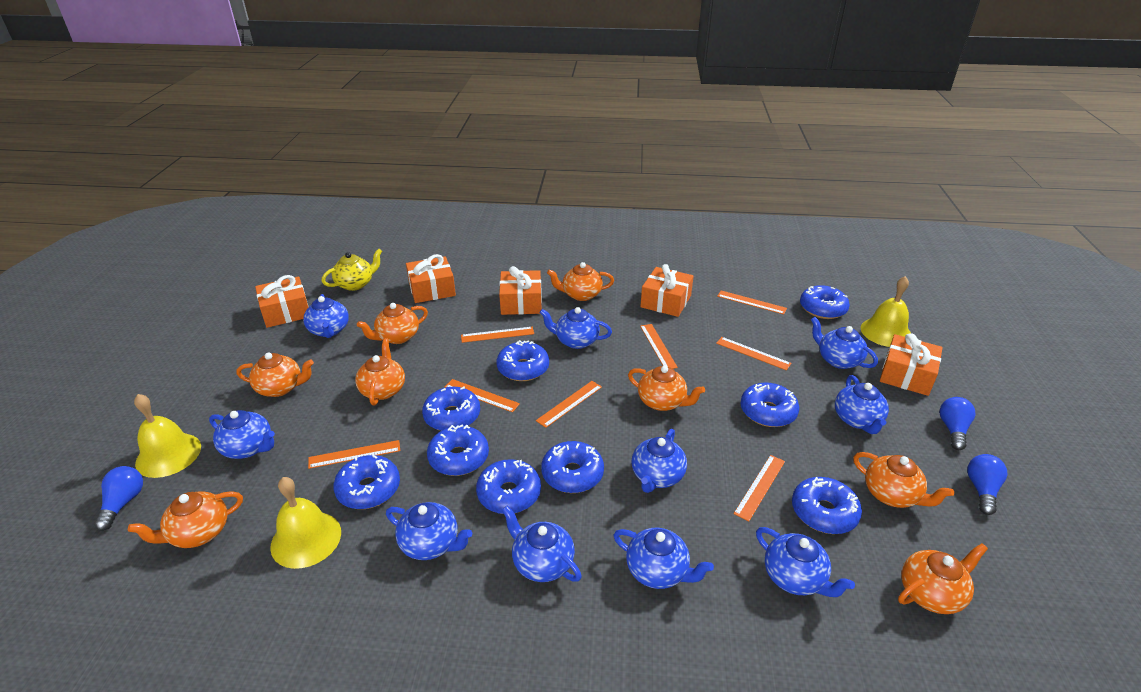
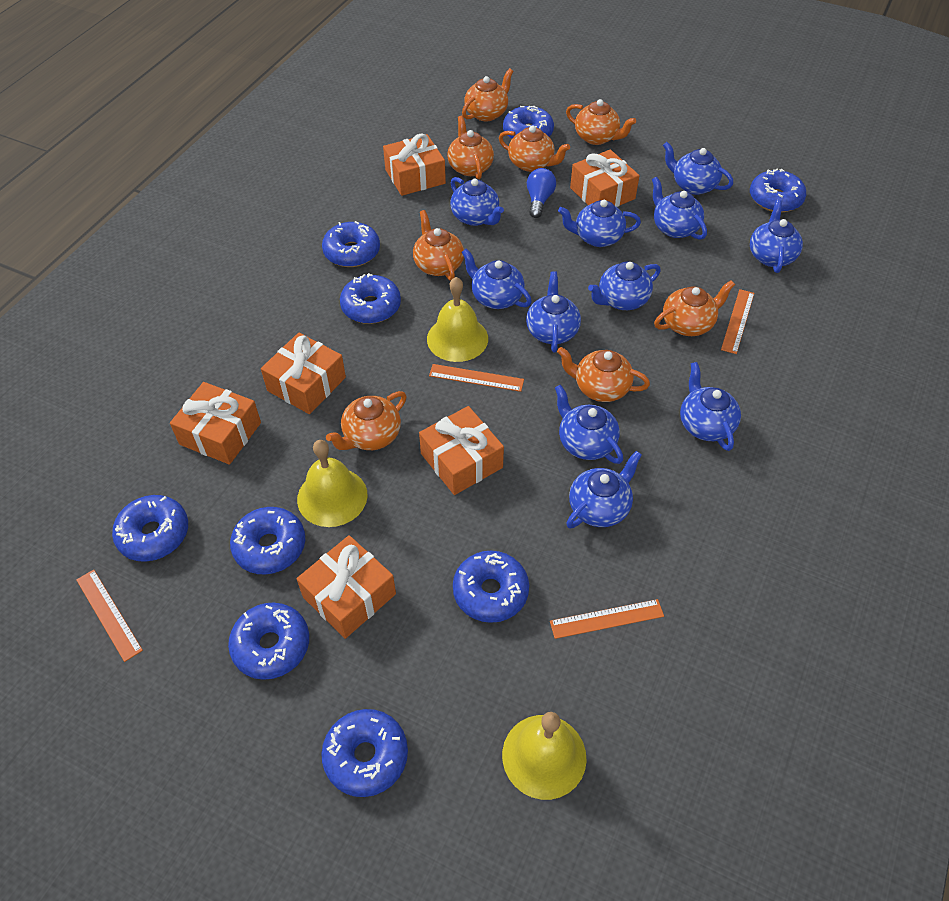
blue light bulb: 3 -> 1
blue teapot: 10 -> 11
orange gift: 5 -> 6
orange ruler: 8 -> 4
yellow teapot: 1 -> 0

